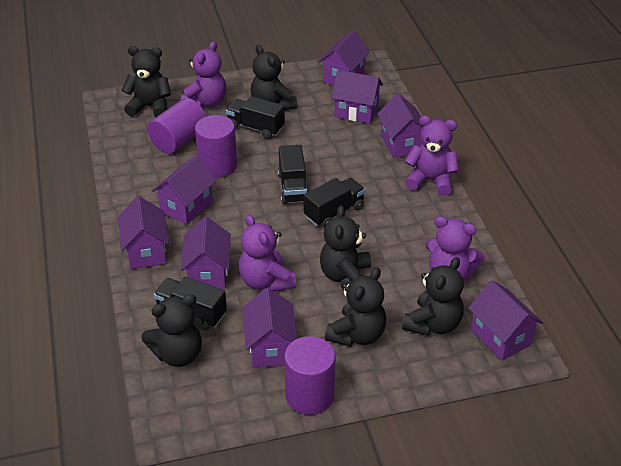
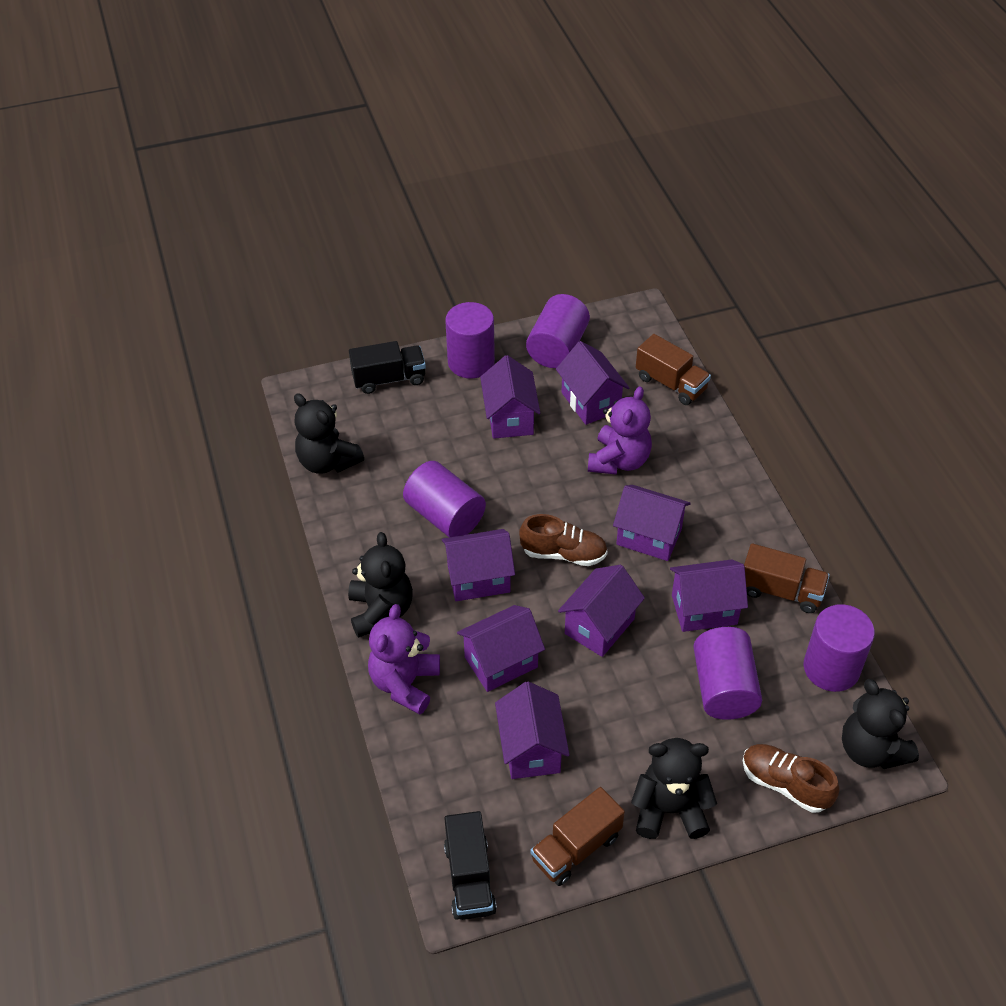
black teddy bear: 6 -> 4
black truck: 4 -> 2
brown shoe: 0 -> 2
brown truck: 0 -> 3
purple cylinder: 3 -> 5
purple teddy bear: 4 -> 2

